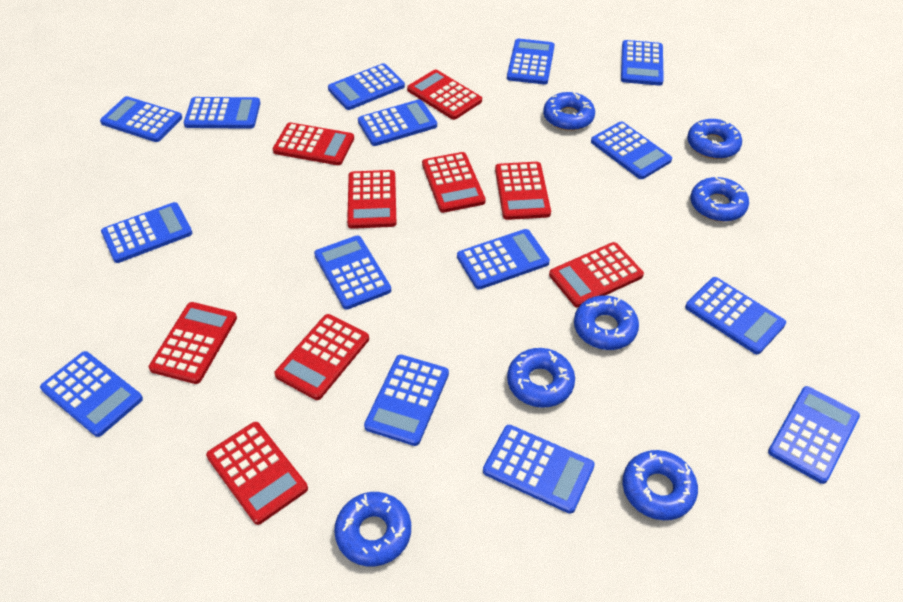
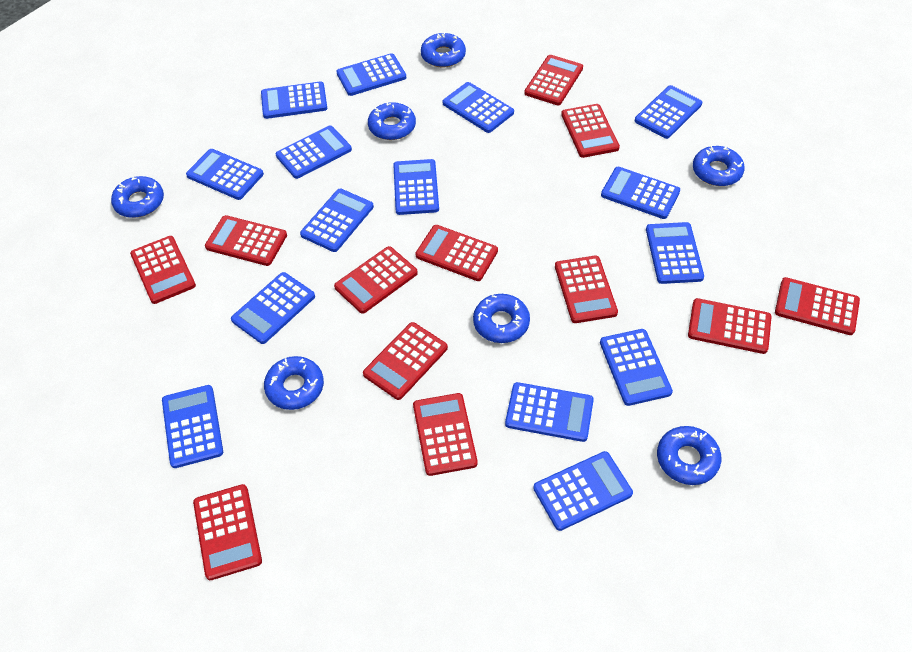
red calculator: 9 -> 12

